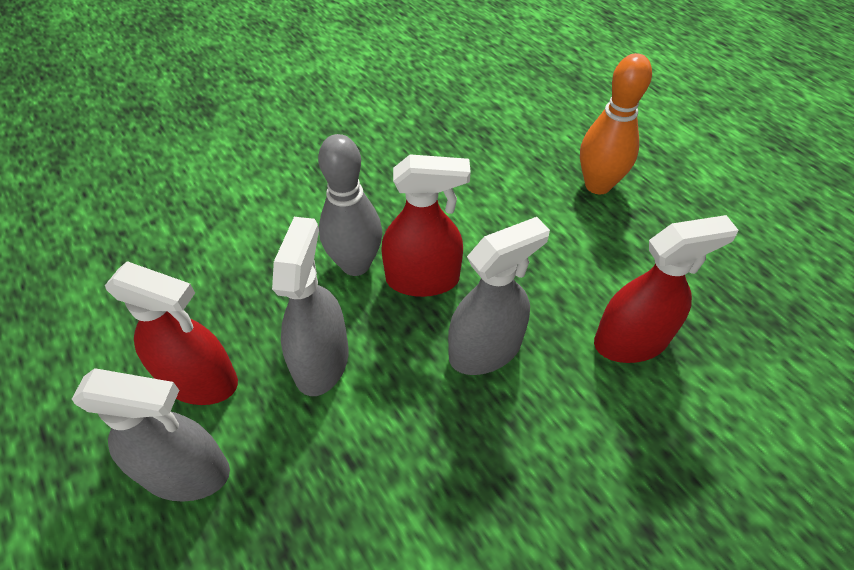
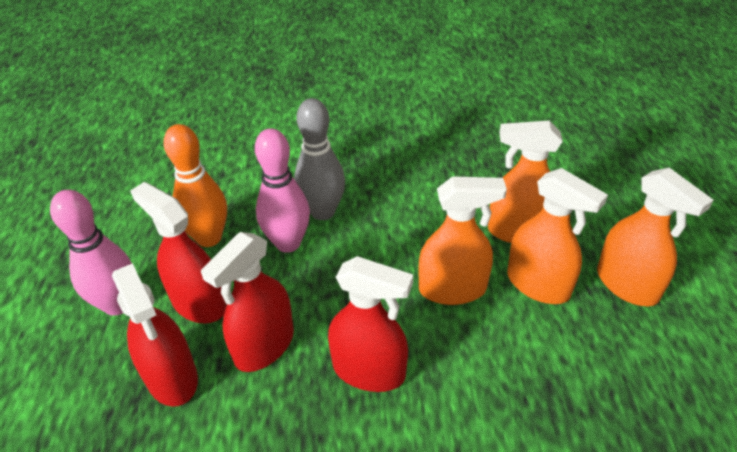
grey spray bottle: 3 -> 0
orange spray bottle: 0 -> 4
pink bowling pin: 0 -> 2
red spray bottle: 3 -> 4

